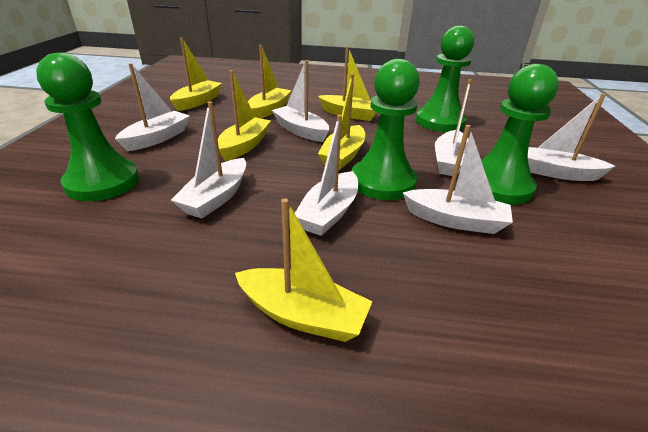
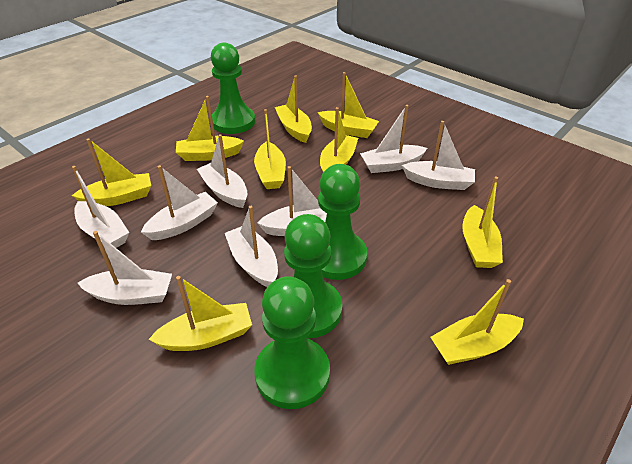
white boat: 7 -> 8
yellow boat: 6 -> 9

